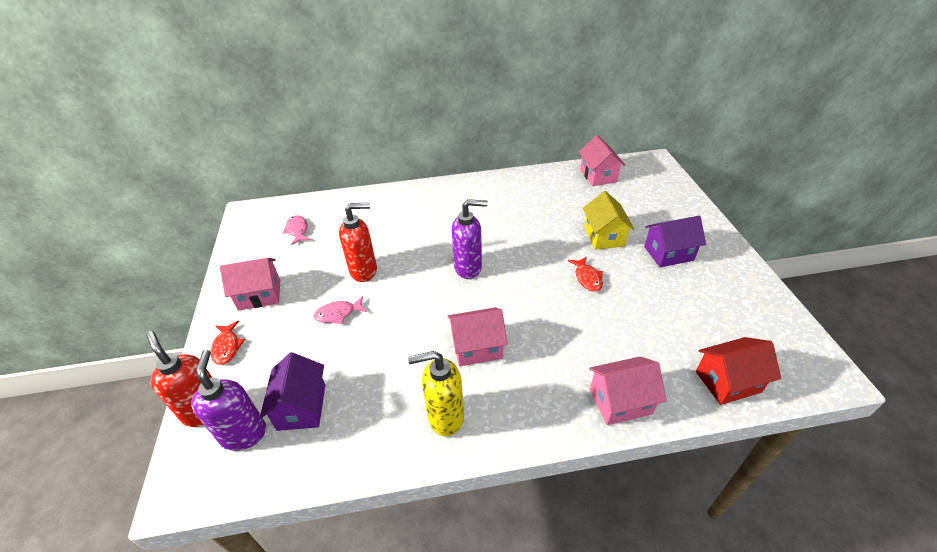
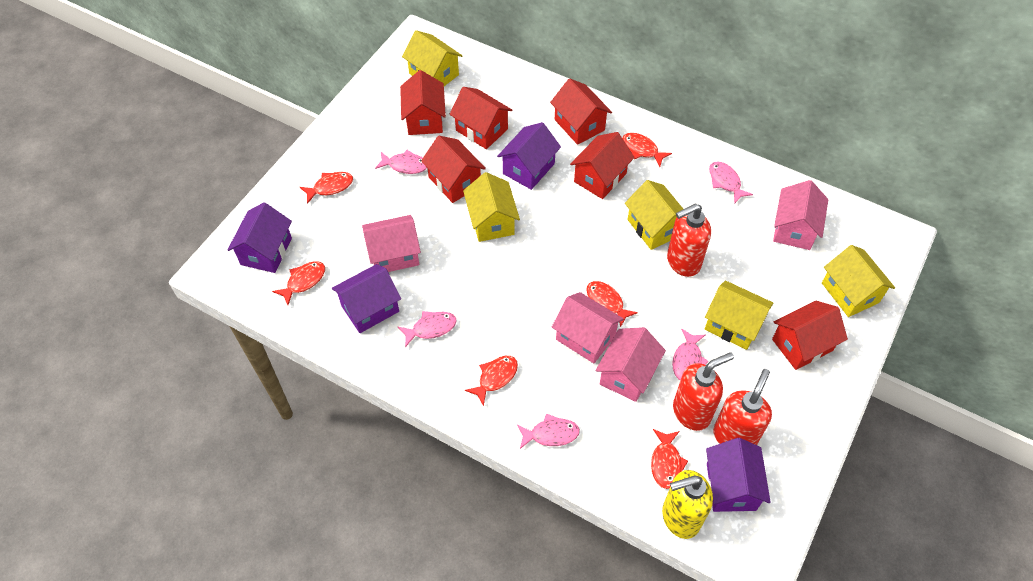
pink fish: 2 -> 5
purple house: 2 -> 4
purple soap dispenser: 2 -> 0
red fish: 2 -> 6
red house: 1 -> 6
red soap dispenser: 2 -> 3
yellow house: 1 -> 5

